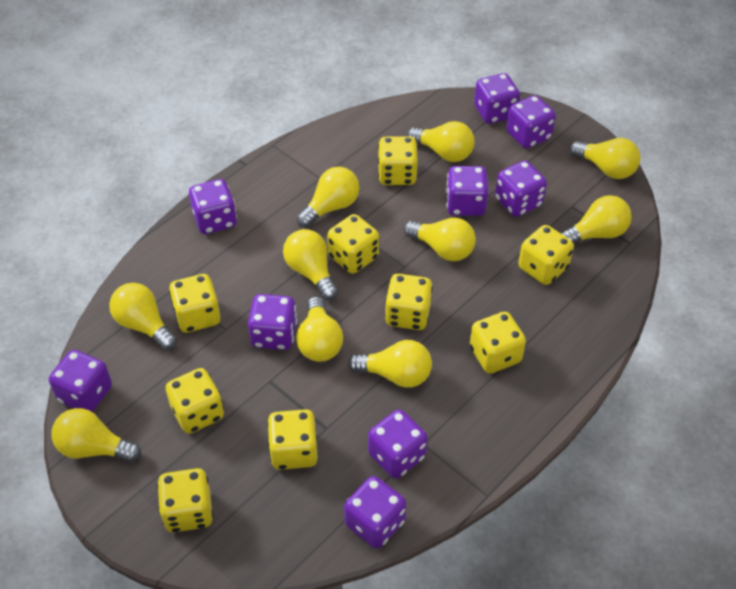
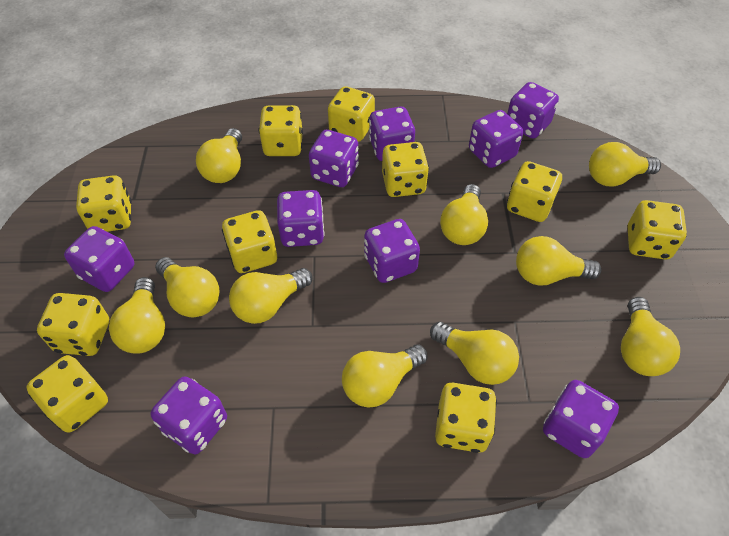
yellow dice: 9 -> 10

